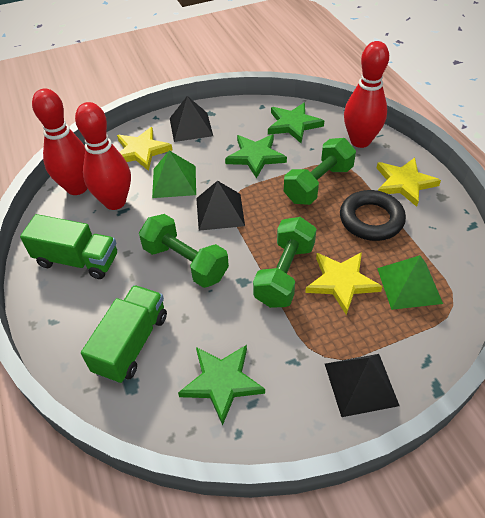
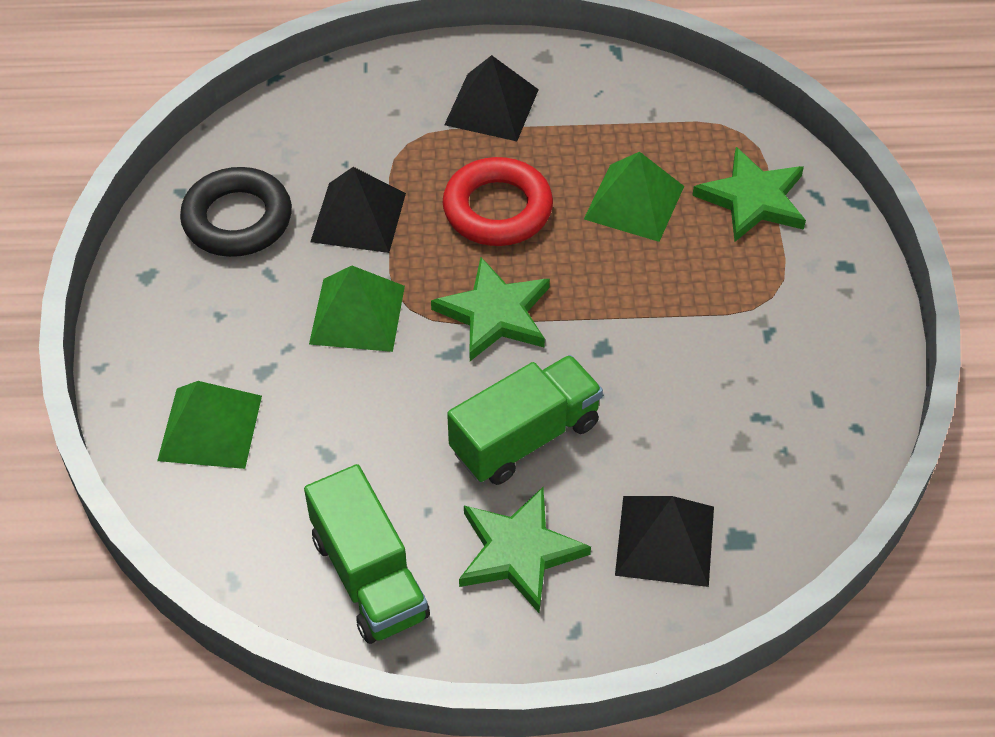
green dumbbell: 3 -> 0
green pyramid: 2 -> 3
red bowling pin: 3 -> 0
red ring: 0 -> 1
yellow star: 3 -> 0

